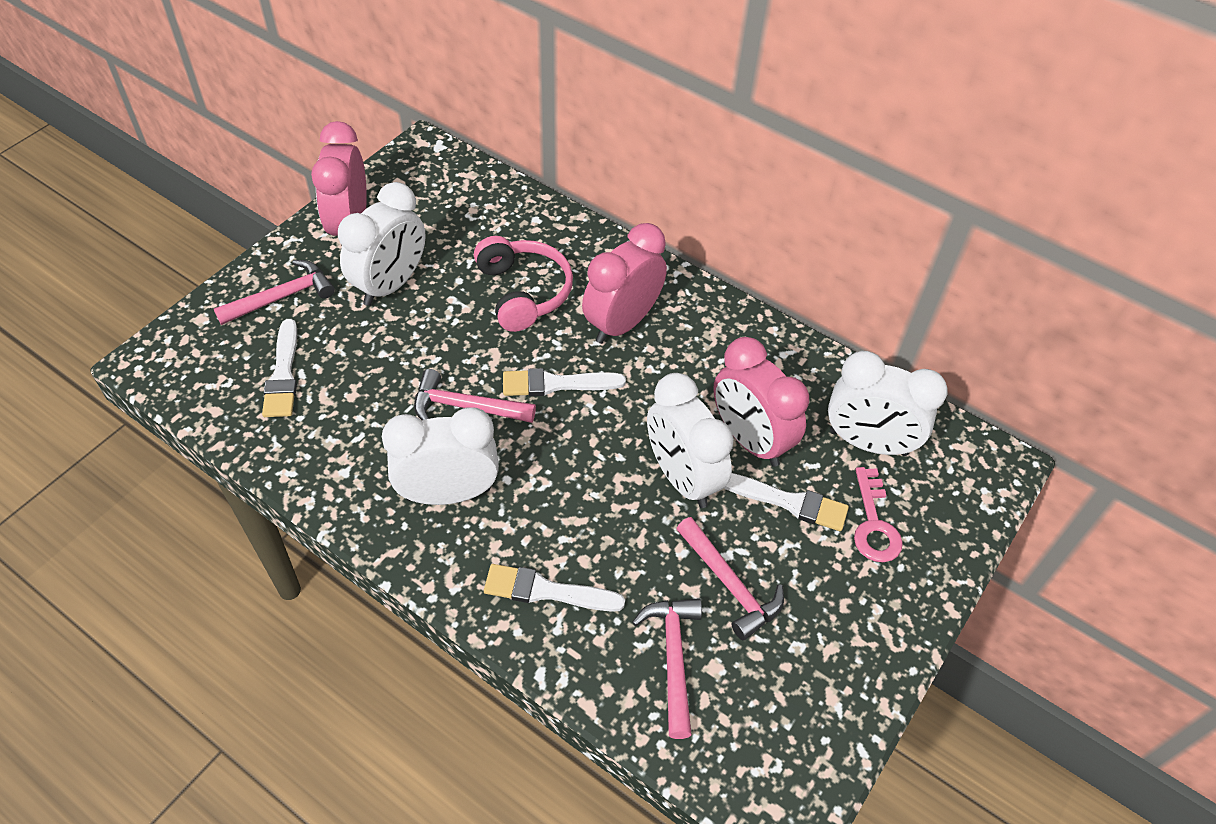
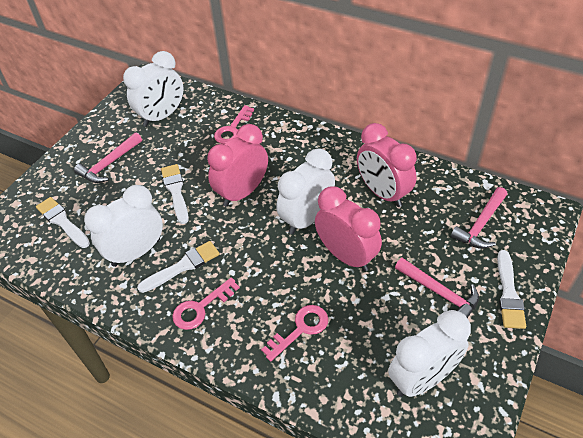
pink hammer: 4 -> 3
pink headphones: 1 -> 0
pink key: 1 -> 3

